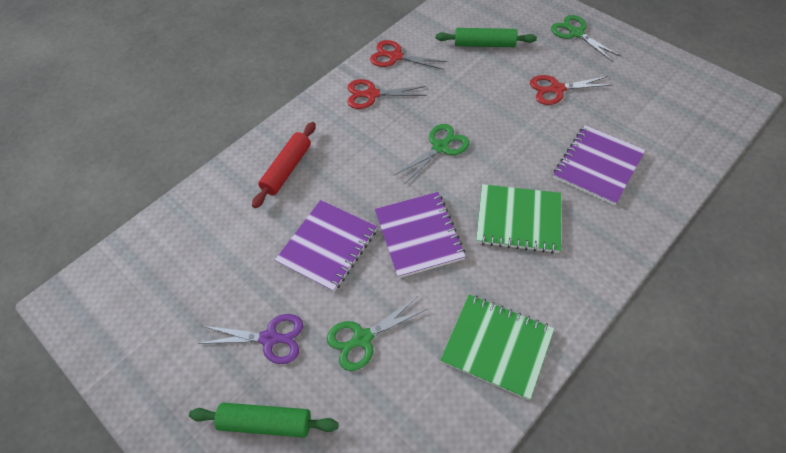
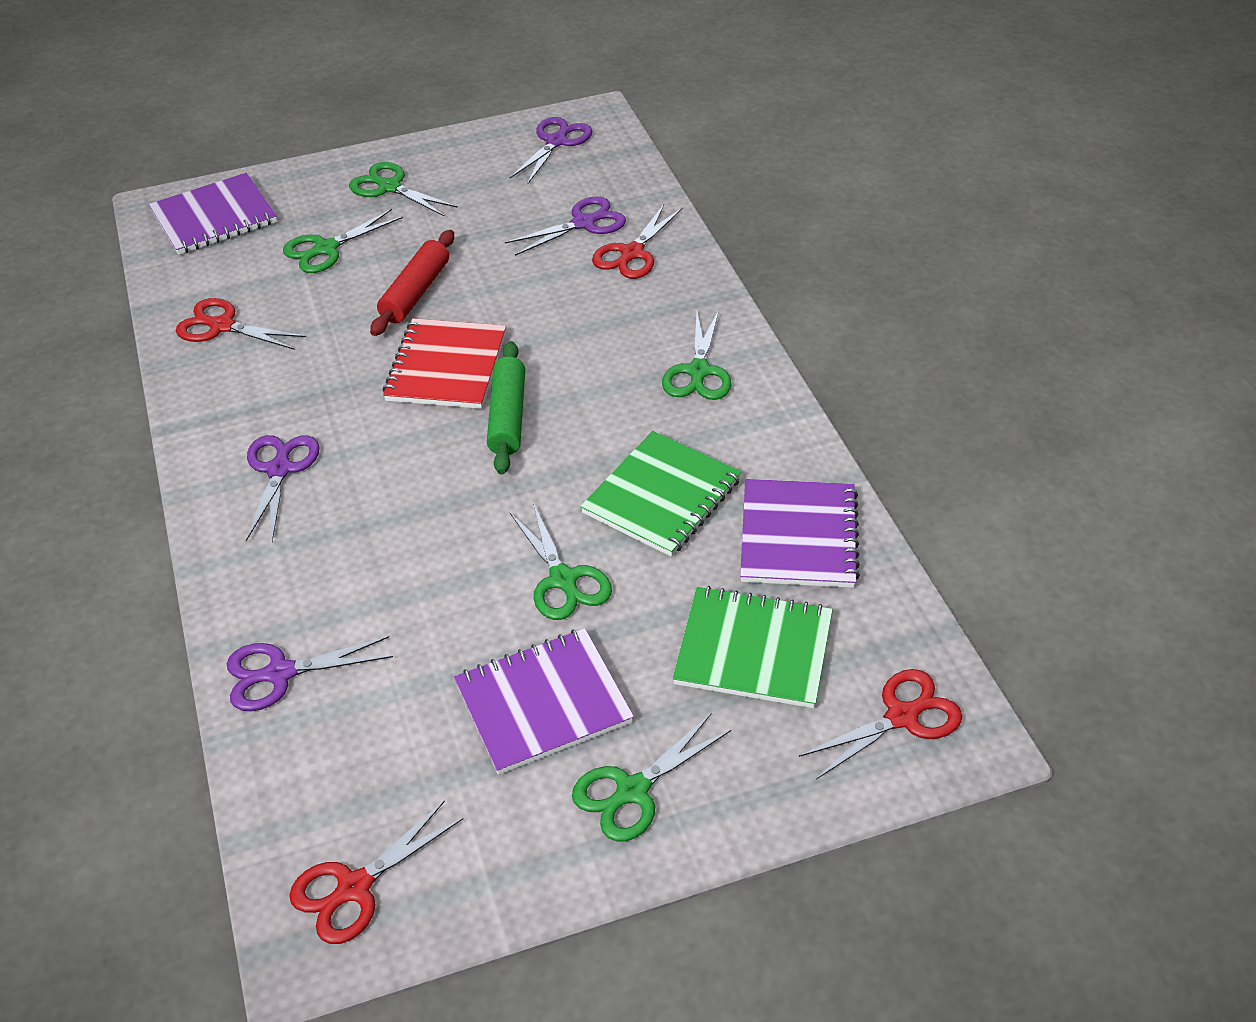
green rolling pin: 2 -> 1
green scissors: 3 -> 5
purple scissors: 1 -> 4
red notebook: 0 -> 1
red scissors: 3 -> 4

